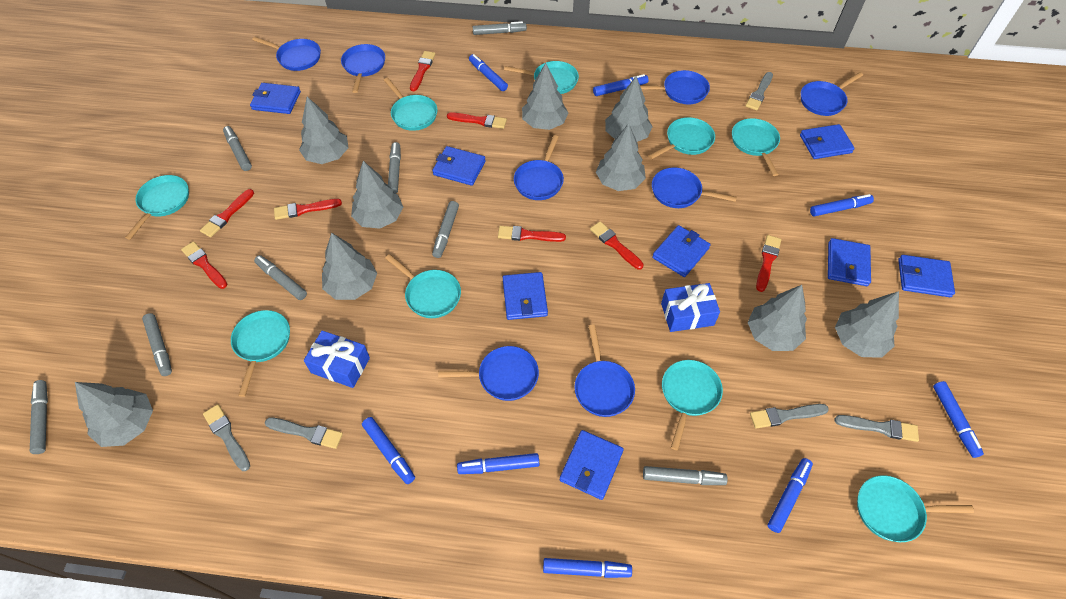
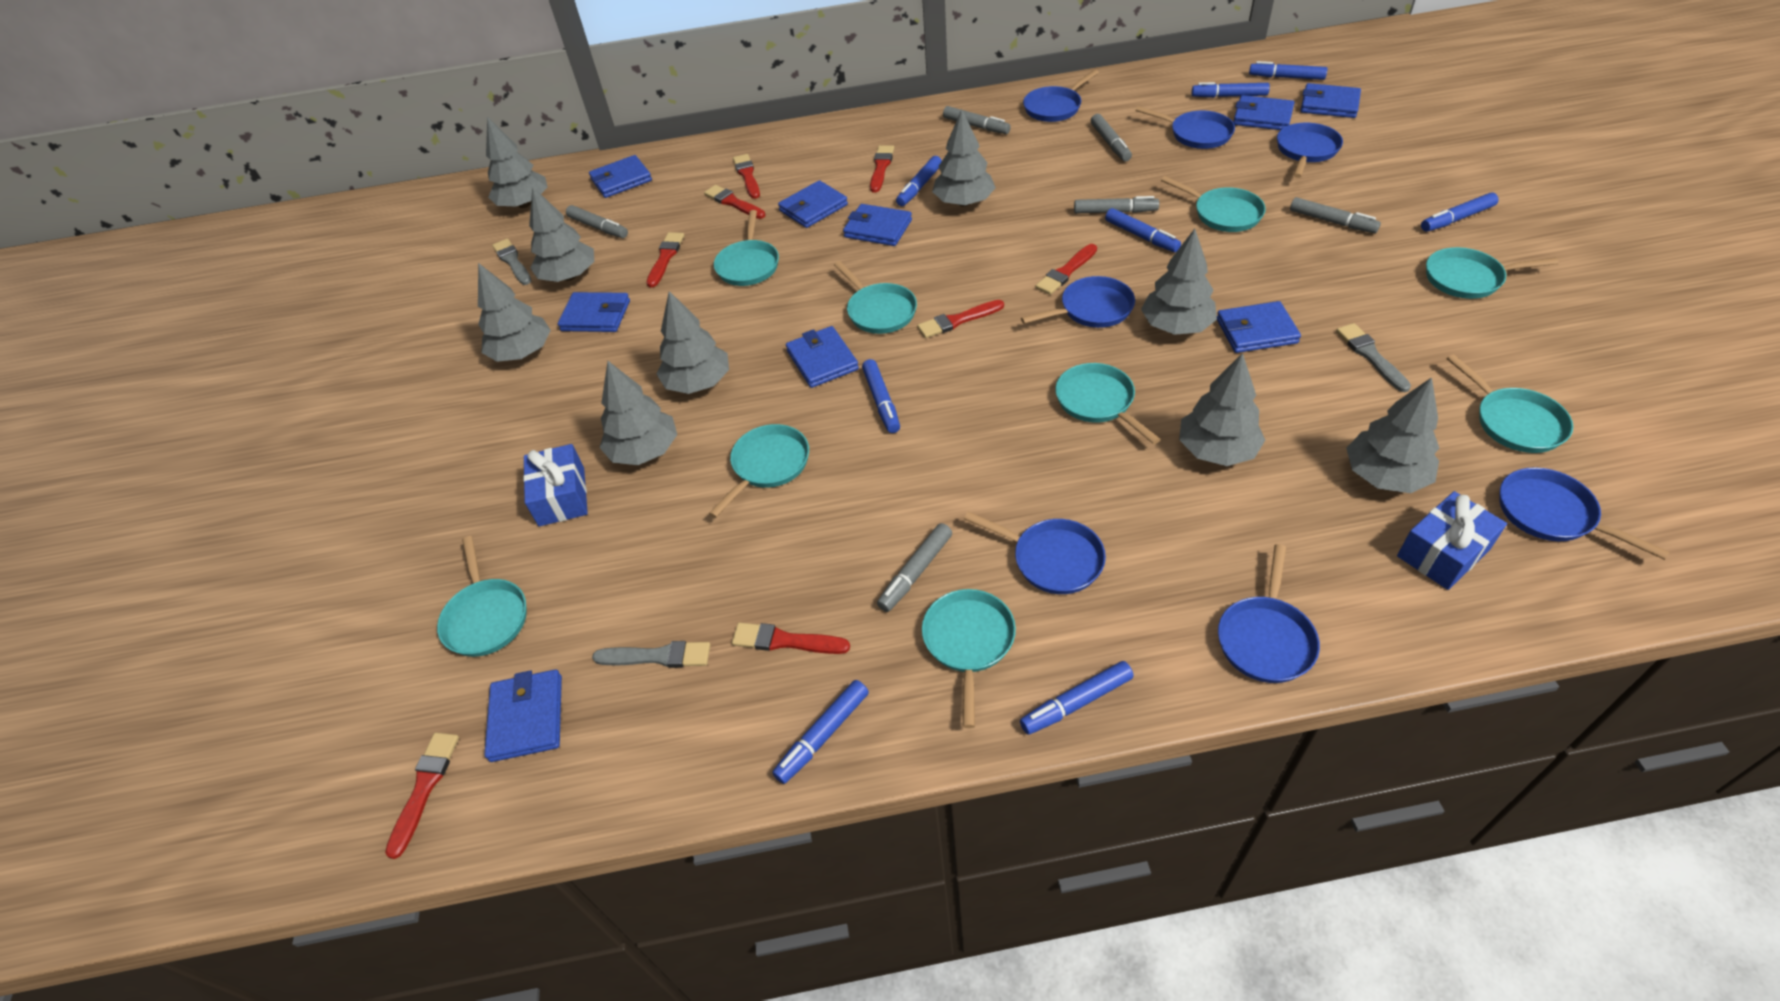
blue pan: 8 -> 7
blue wallet: 8 -> 9
grey brush: 5 -> 3
grey marker: 8 -> 6

